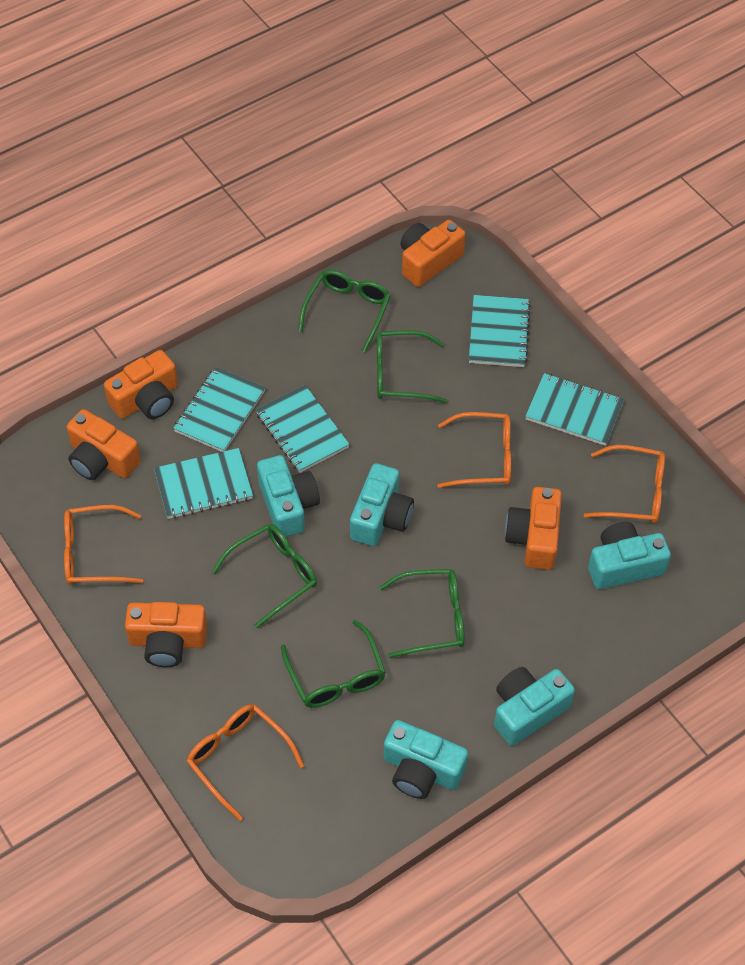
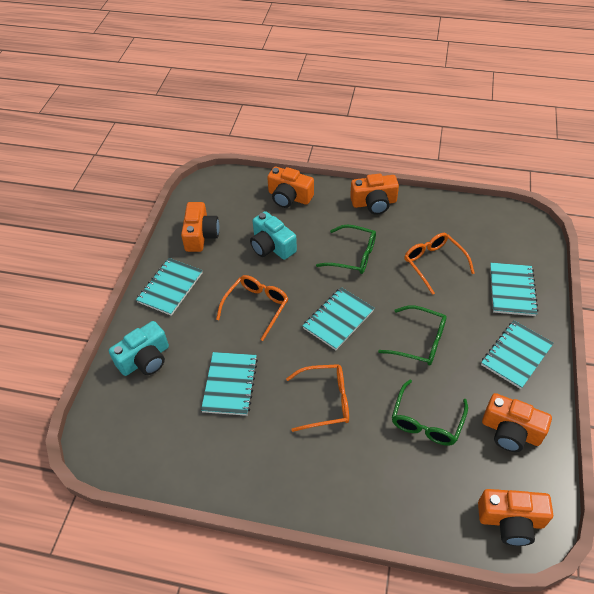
green glasses: 5 -> 3
orange glasses: 4 -> 3
turquoise camera: 5 -> 2

